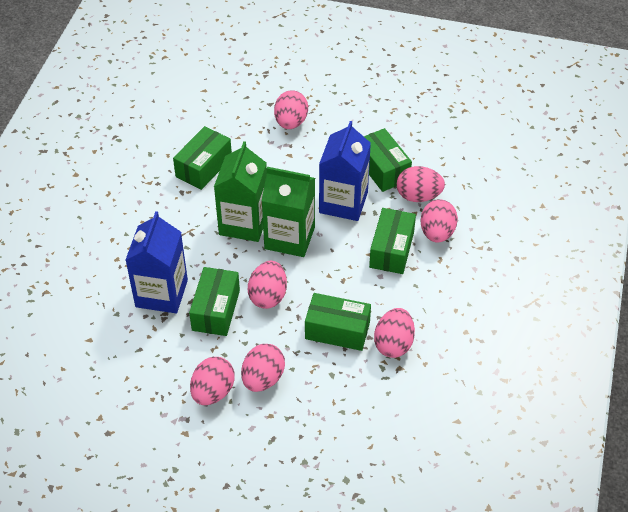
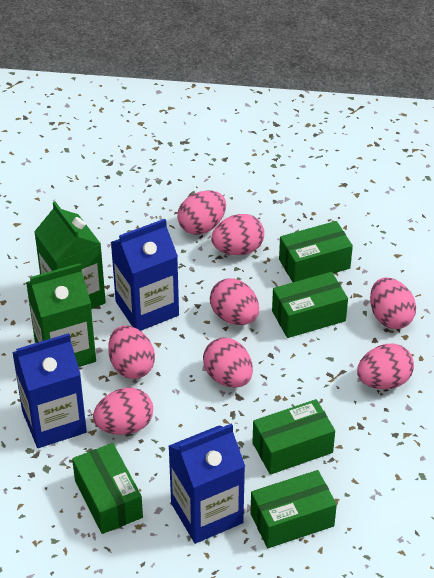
blue carton: 2 -> 3
pink egg: 7 -> 8

